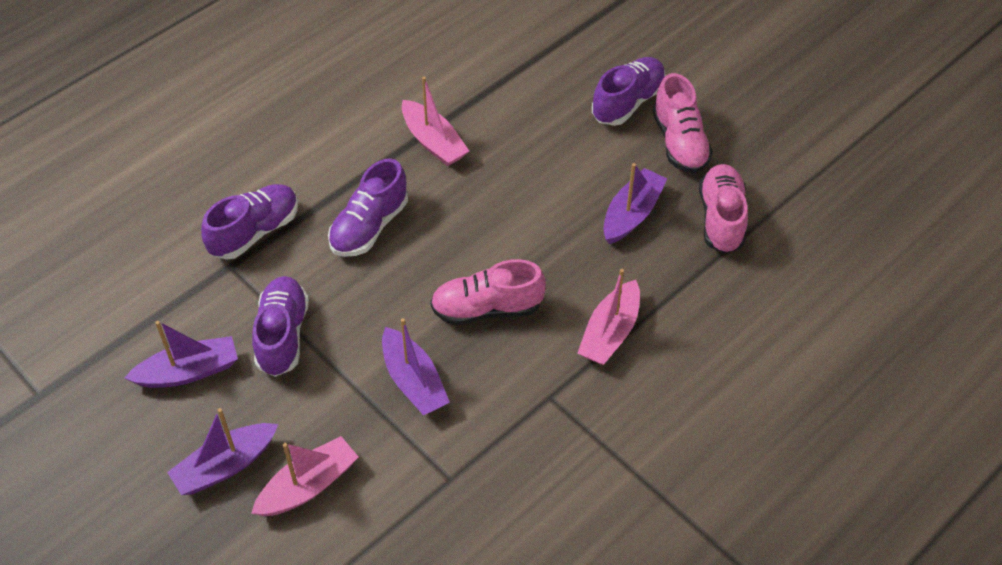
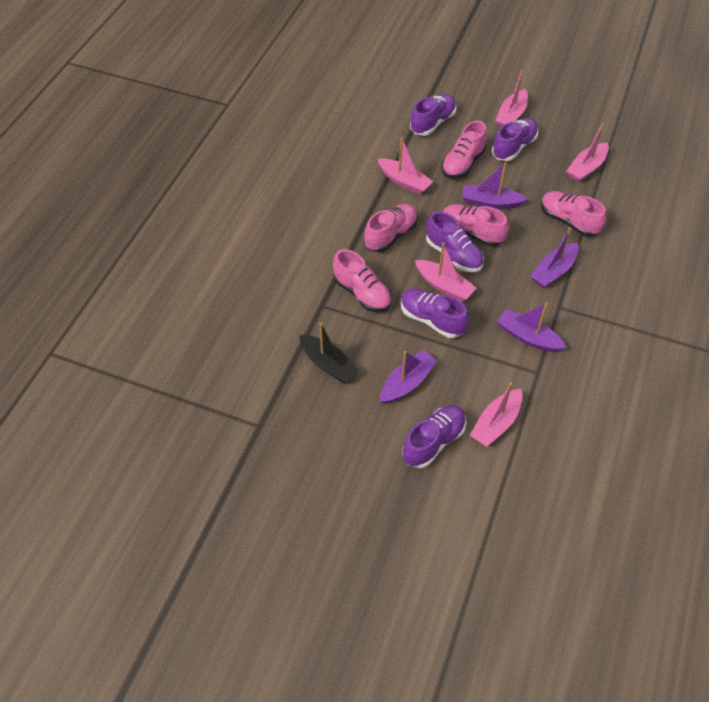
black boat: 0 -> 1
pink boat: 3 -> 5
pink shoe: 3 -> 5
purple shoe: 4 -> 5

